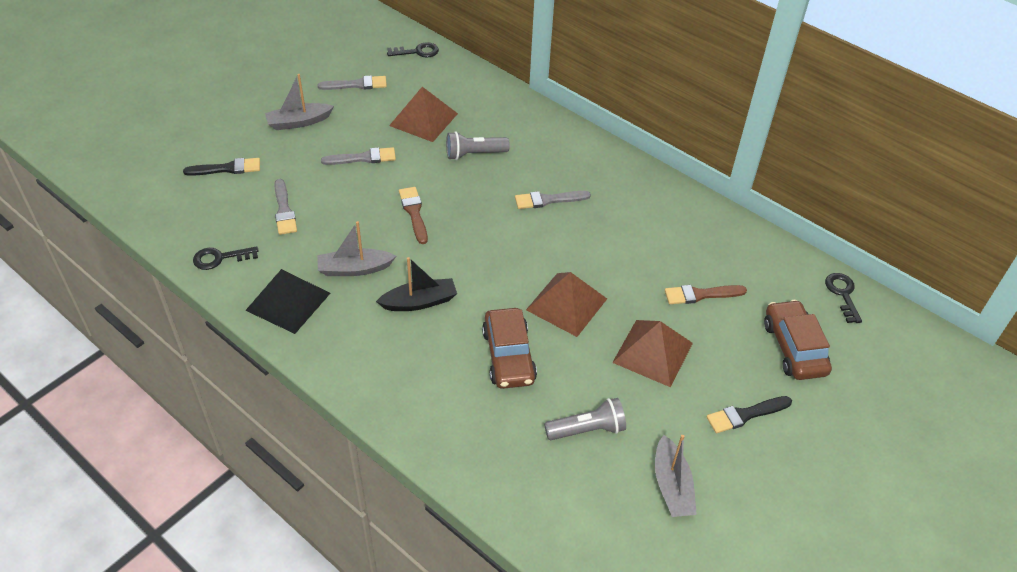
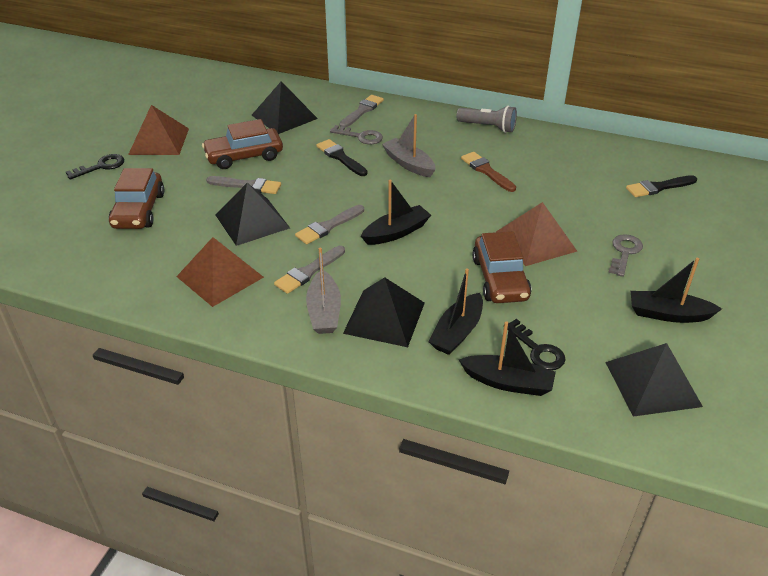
black boat: 1 -> 4
black key: 3 -> 2
black pyramid: 1 -> 4
brown brush: 2 -> 1
brown car: 2 -> 3
grey boat: 3 -> 2
grey flashlight: 2 -> 1
grey key: 0 -> 2

